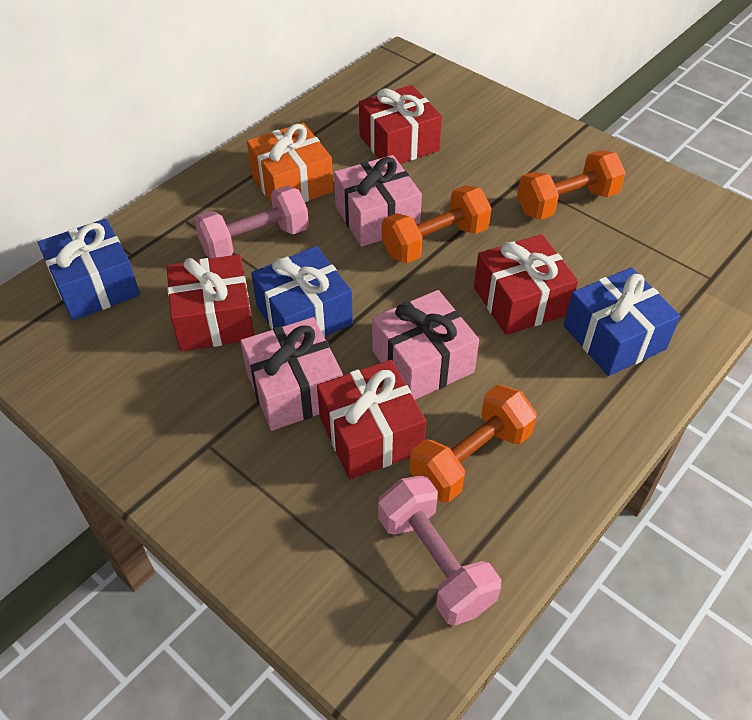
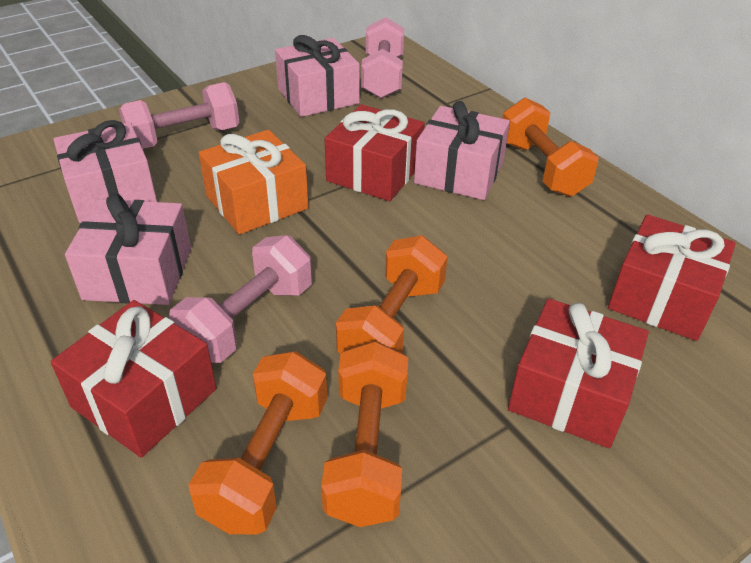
blue gift: 3 -> 0
orange dumbbell: 3 -> 4
pink dumbbell: 2 -> 3
pink gift: 3 -> 4

